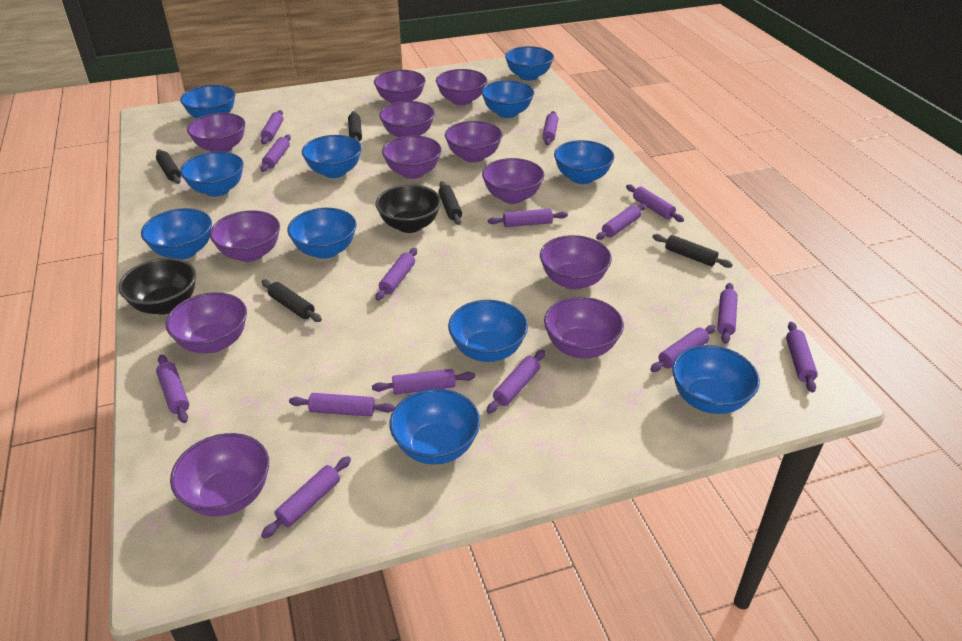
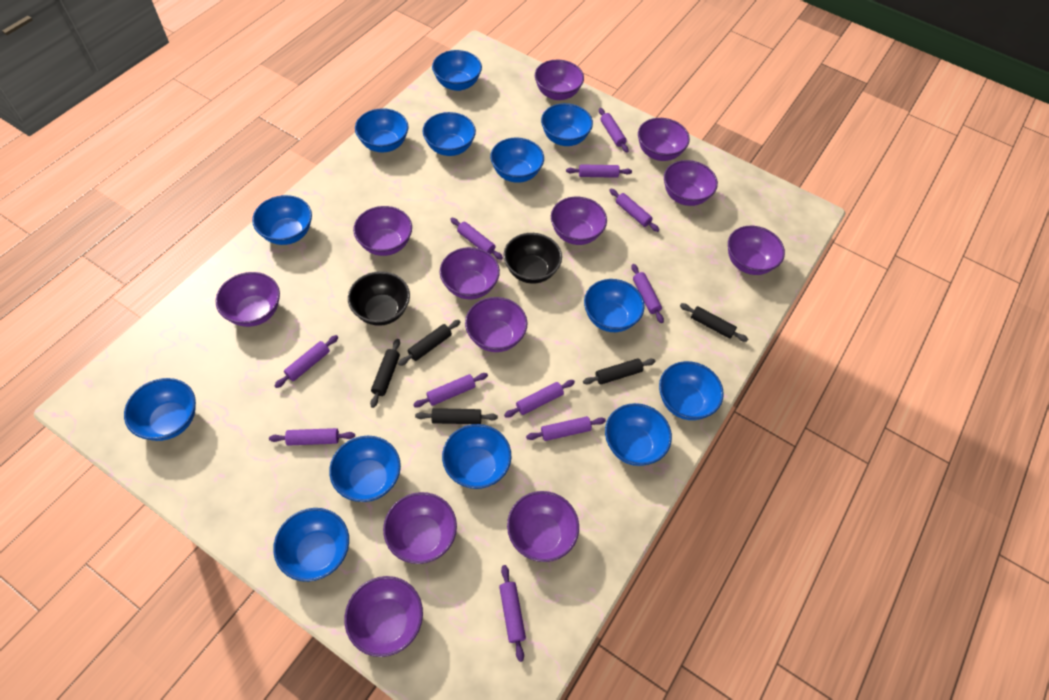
blue bowl: 11 -> 13
purple rolling pin: 15 -> 11

